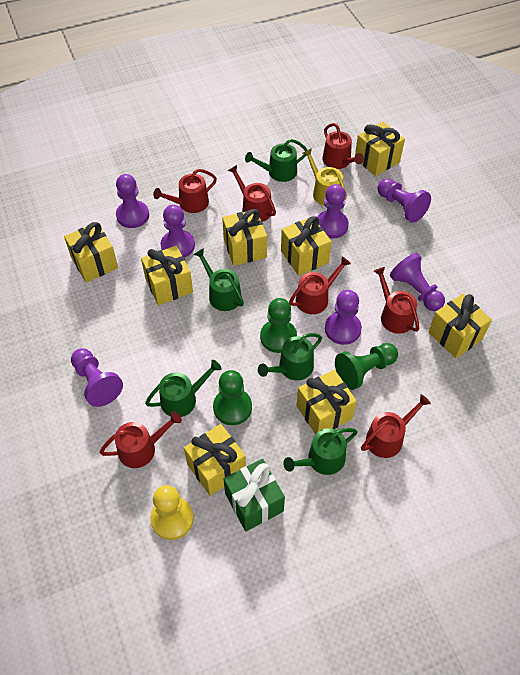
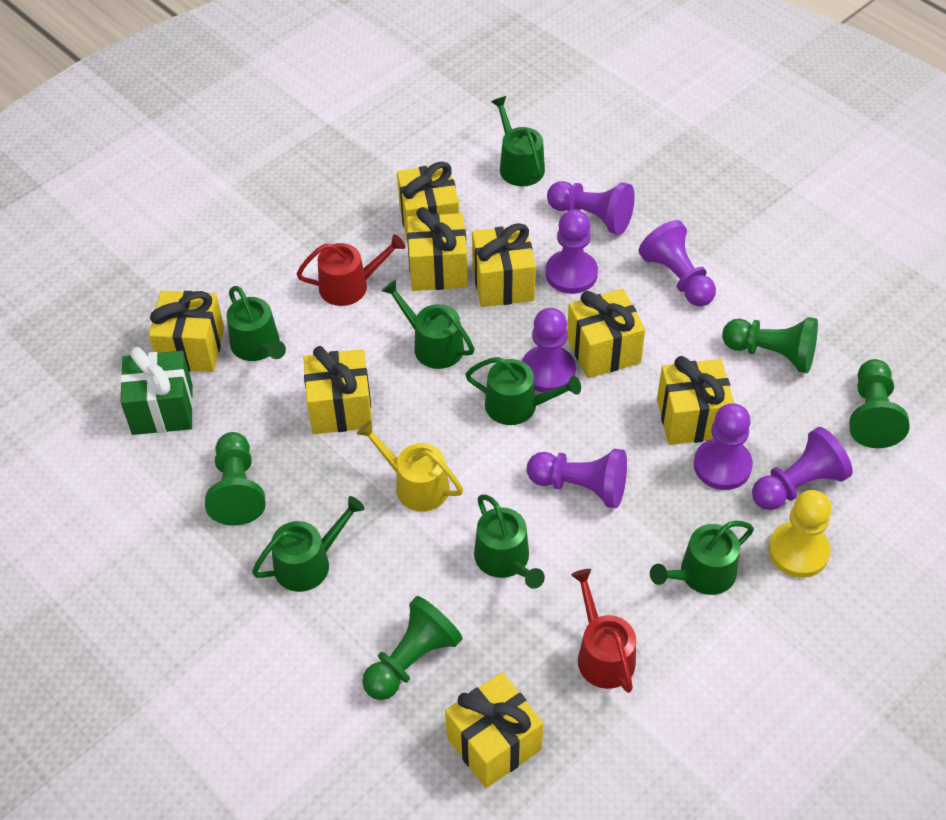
green pawn: 3 -> 4
green watering can: 5 -> 7
red watering can: 7 -> 2

